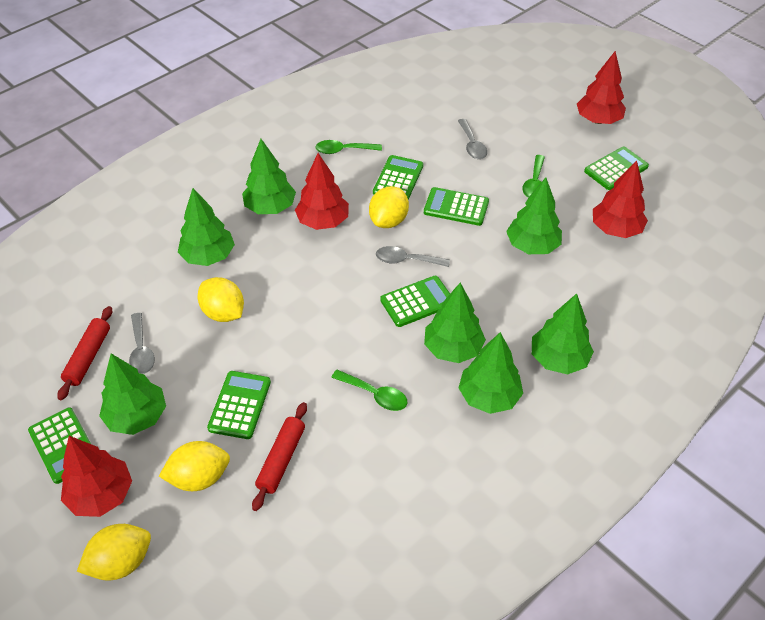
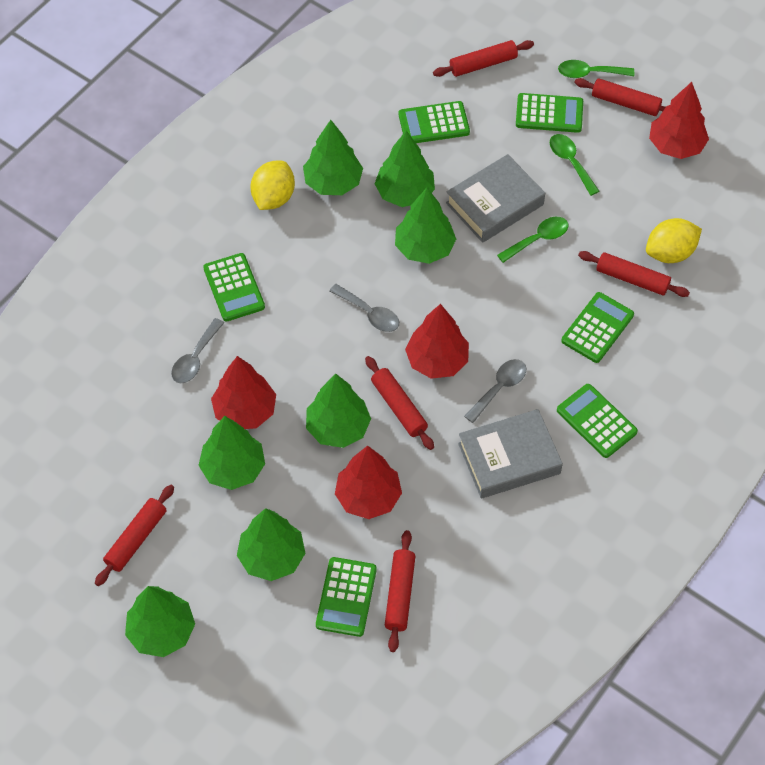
grey book: 0 -> 2
red rolling pin: 2 -> 6
yellow lemon: 4 -> 2

